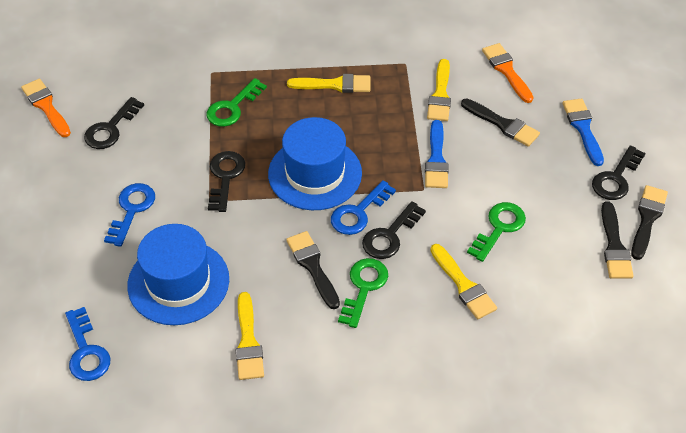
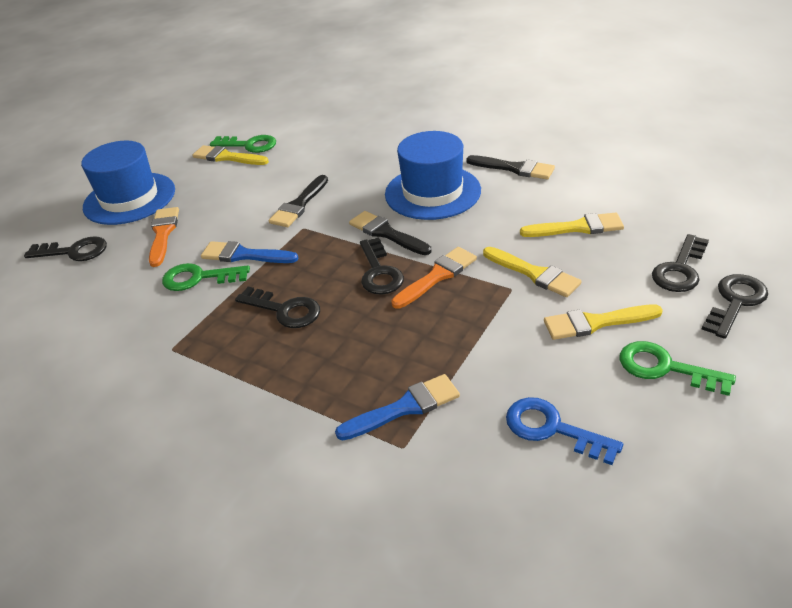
black brush: 4 -> 3
black key: 4 -> 5
blue key: 3 -> 1

